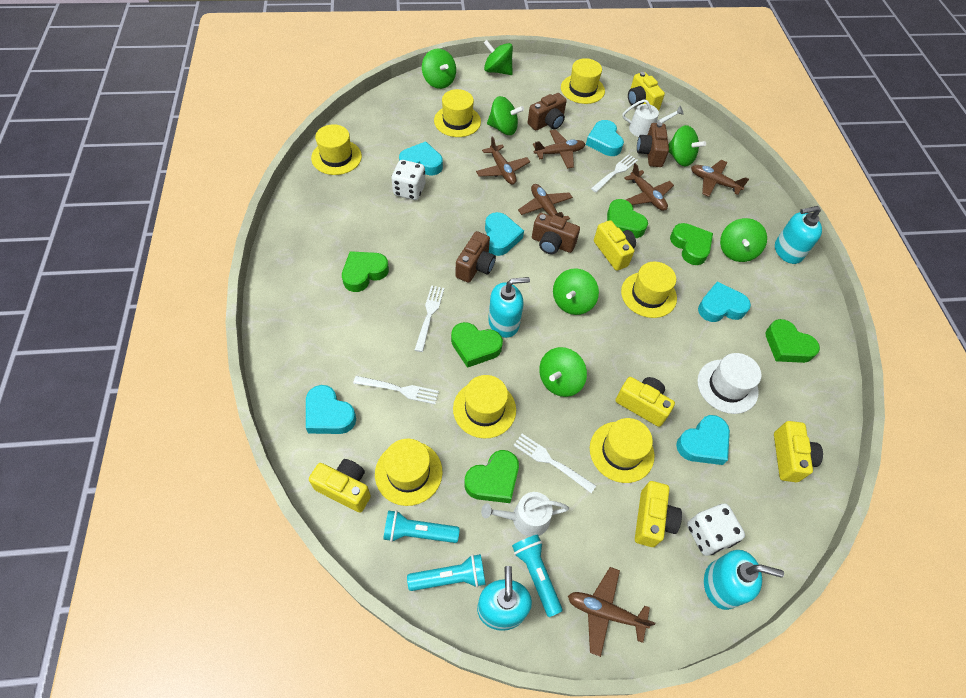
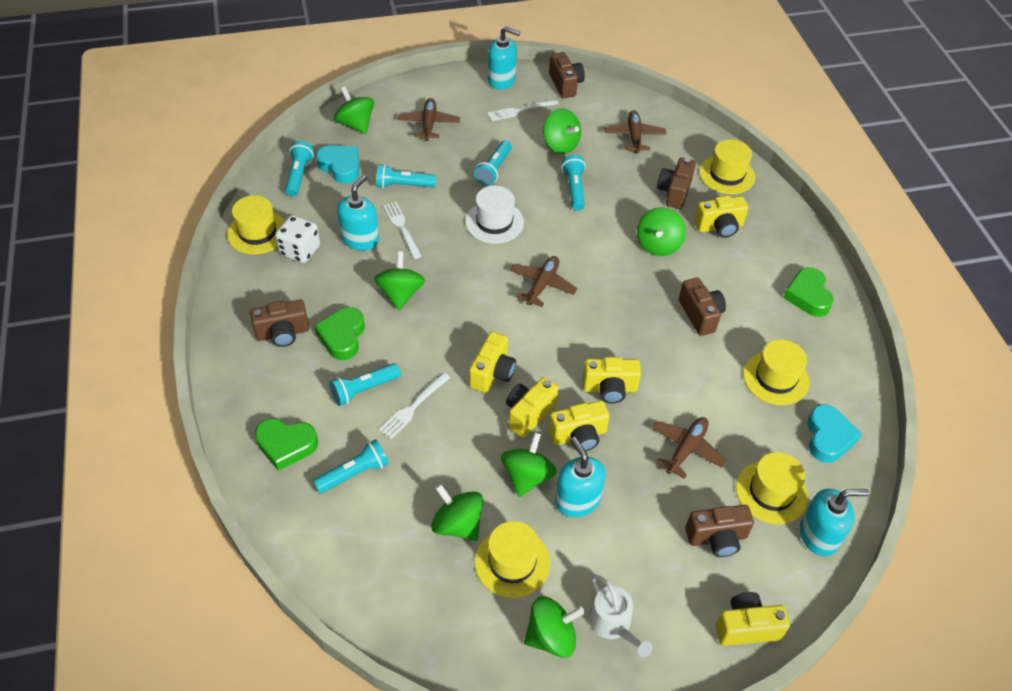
brown camera: 4 -> 5
brown plane: 6 -> 4
green heart: 6 -> 3
turquoise flashlight: 3 -> 6
turquoise heart: 6 -> 2
white dice: 2 -> 1
white fork: 4 -> 3
white watering can: 2 -> 1
yellow hat: 7 -> 5

